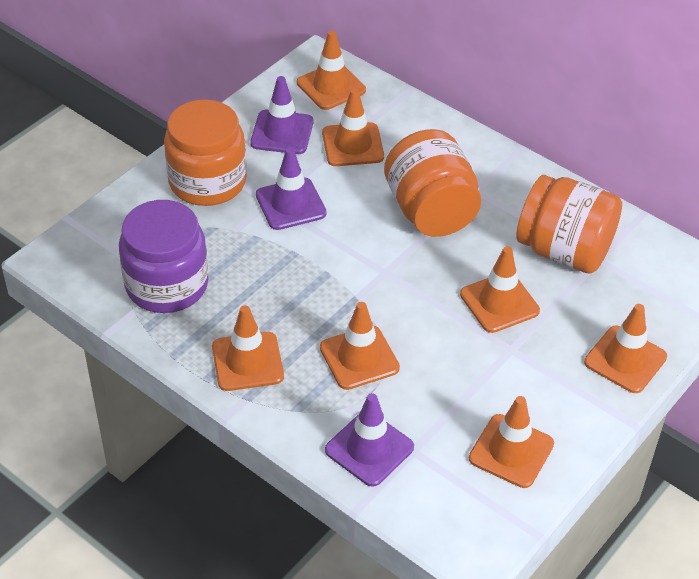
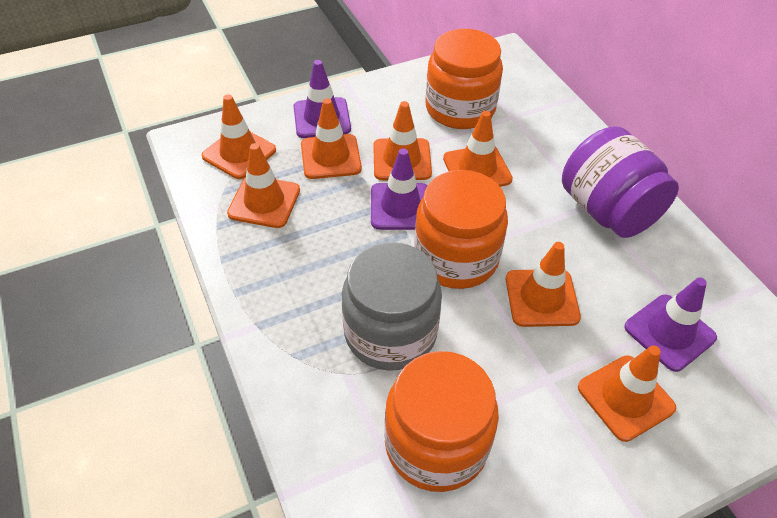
grey jar: 0 -> 1

